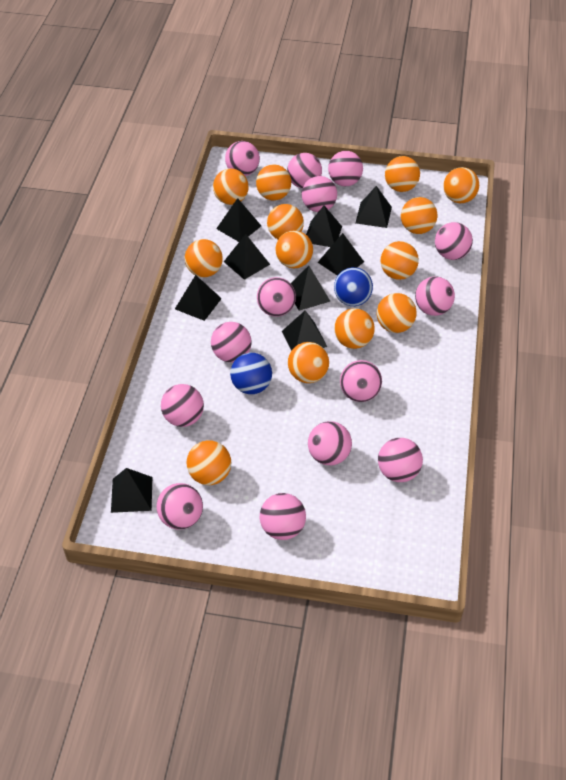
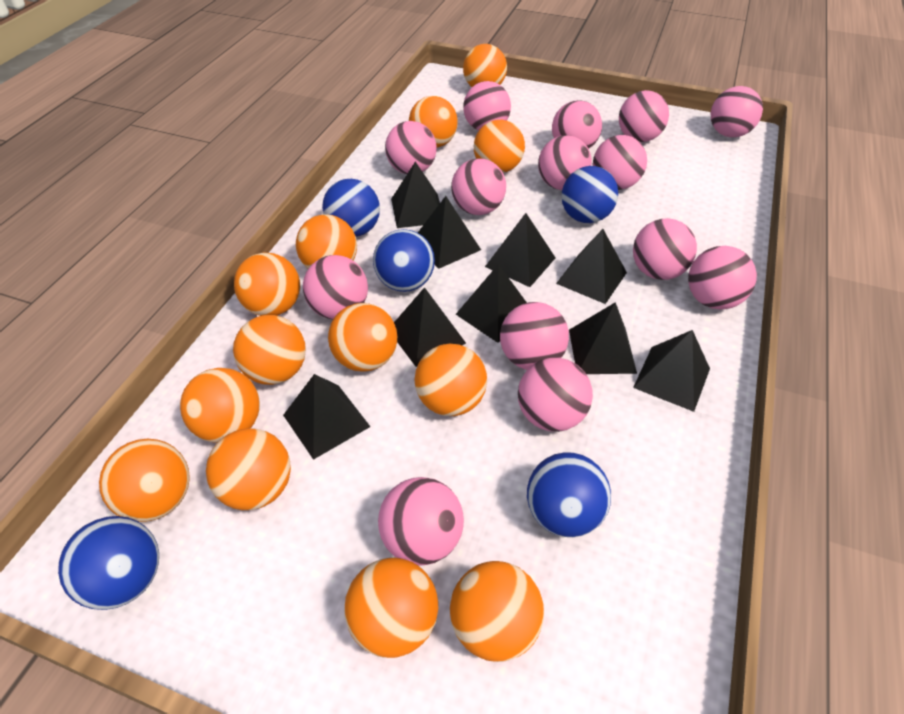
blue ball: 2 -> 5

